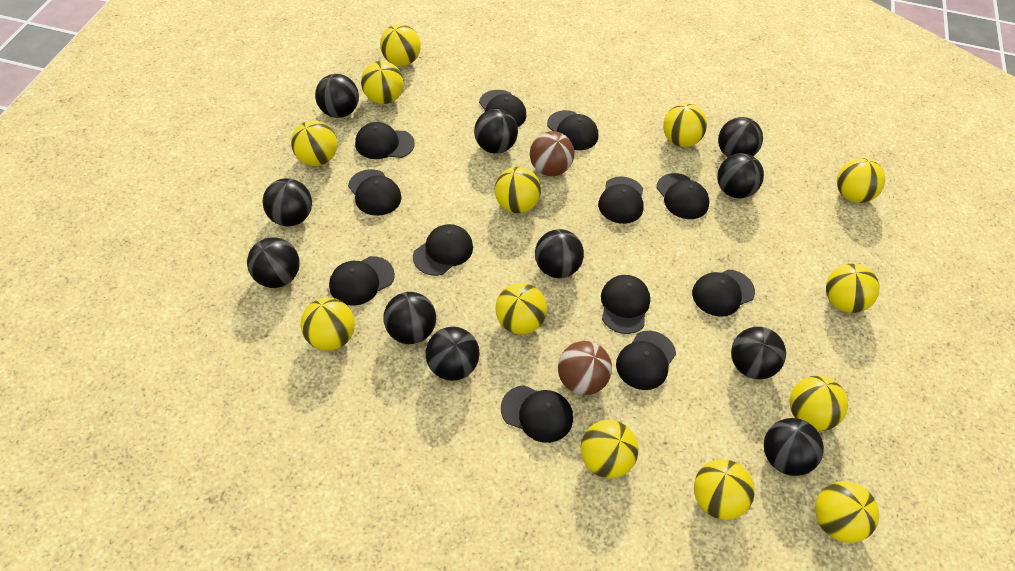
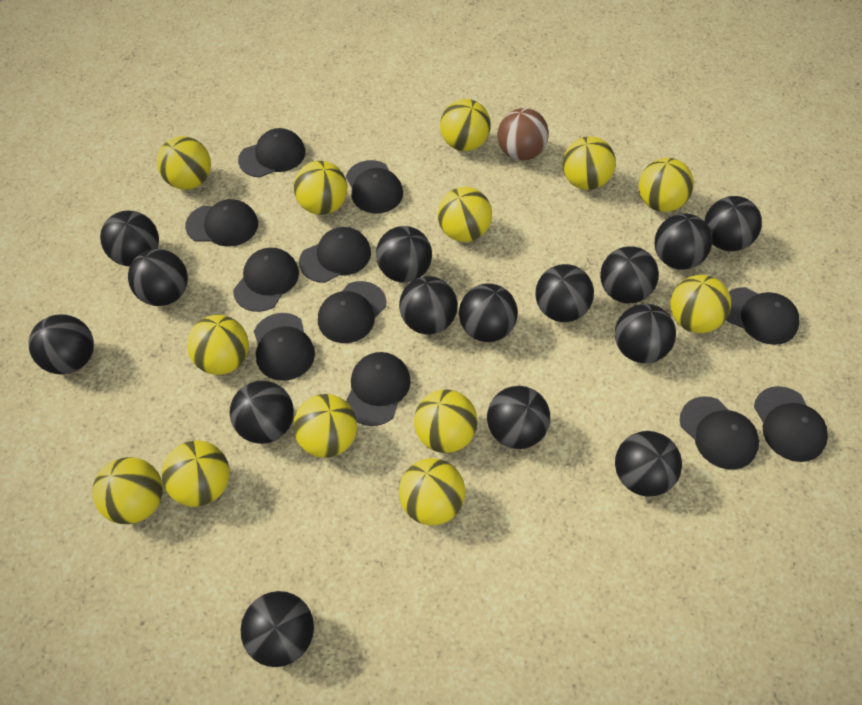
black ball: 11 -> 15
black cap: 12 -> 11
brown ball: 2 -> 1

